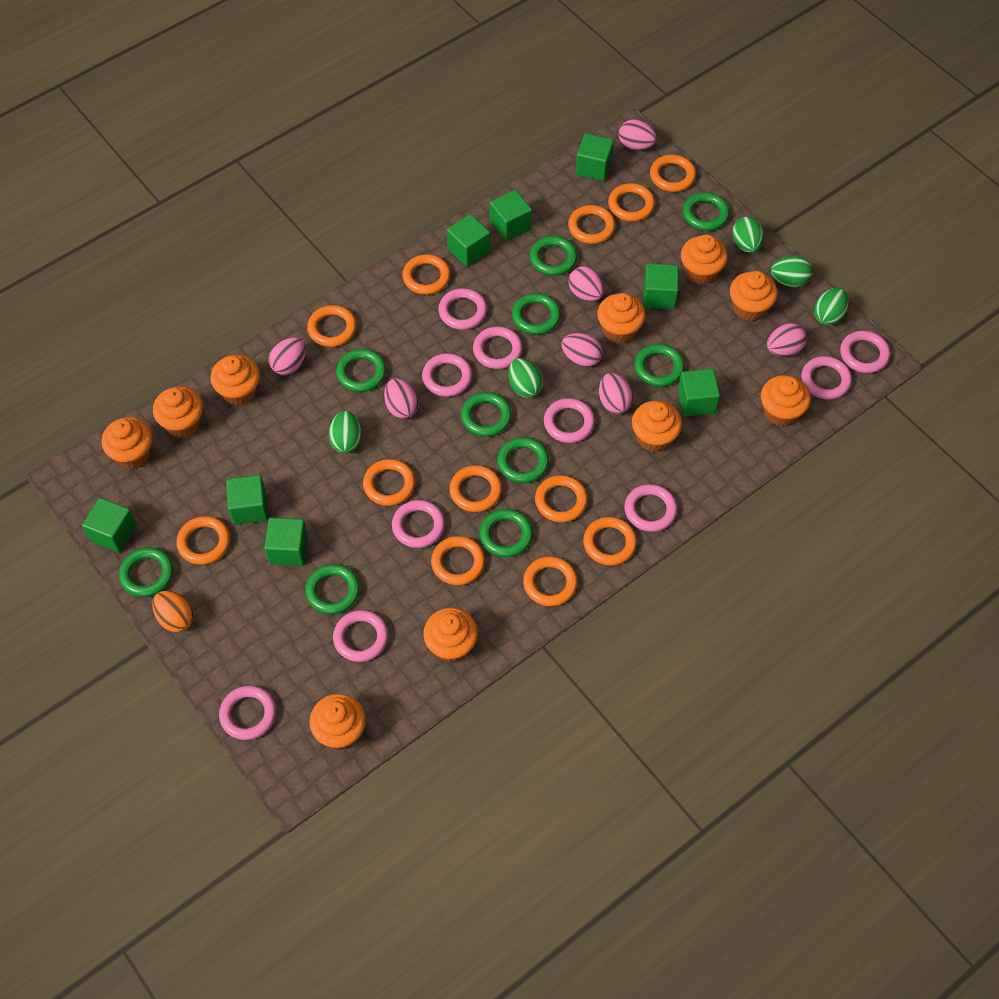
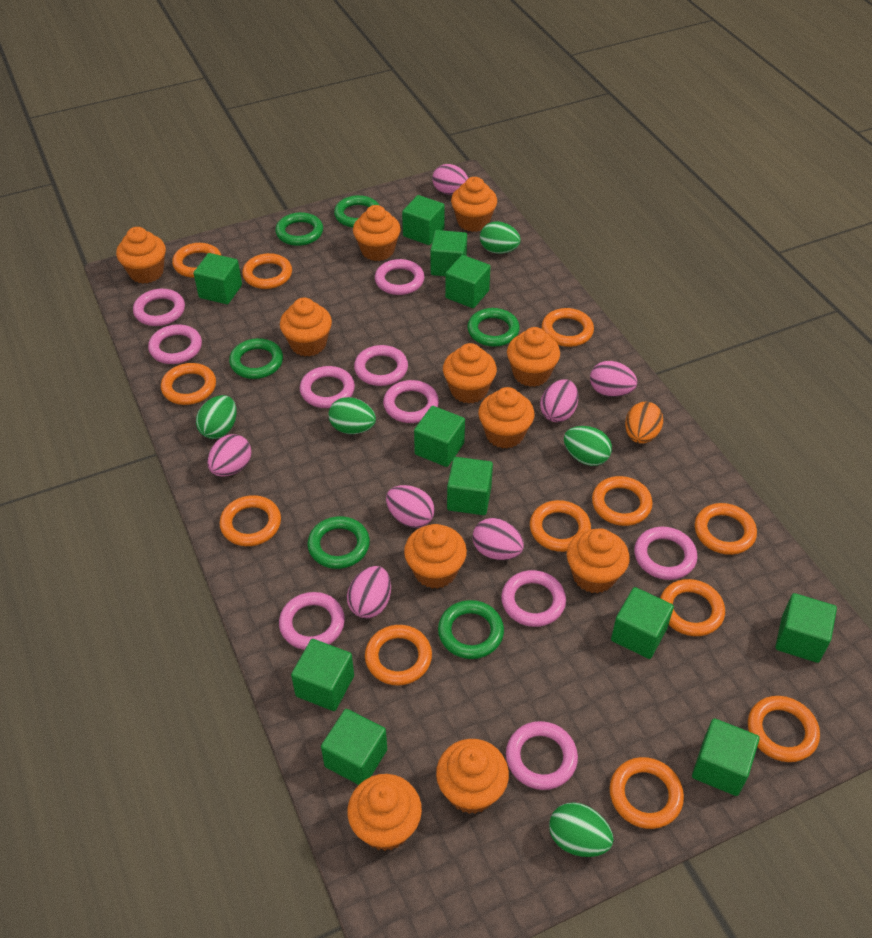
green cube: 8 -> 11
green ring: 10 -> 6
orange cupcake: 10 -> 11

